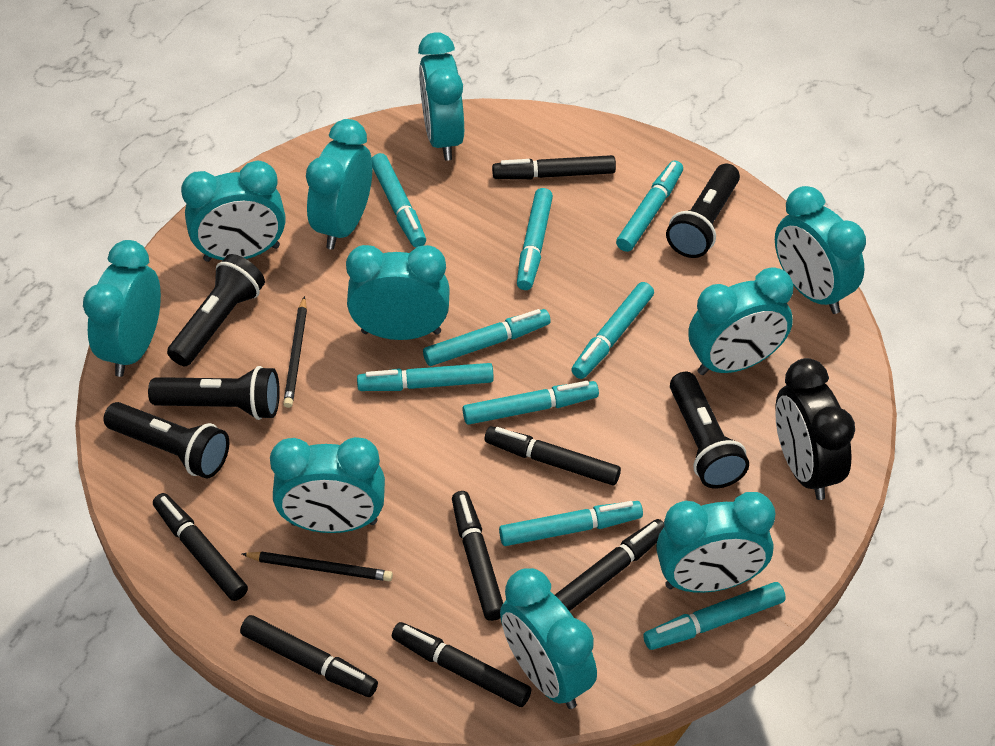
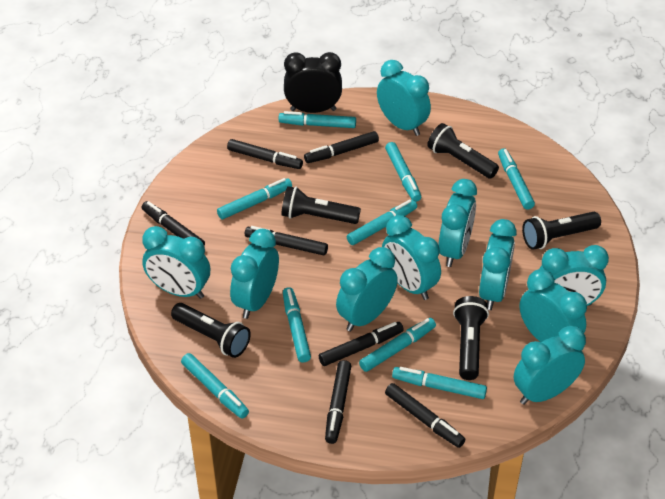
black pencil: 2 -> 0

